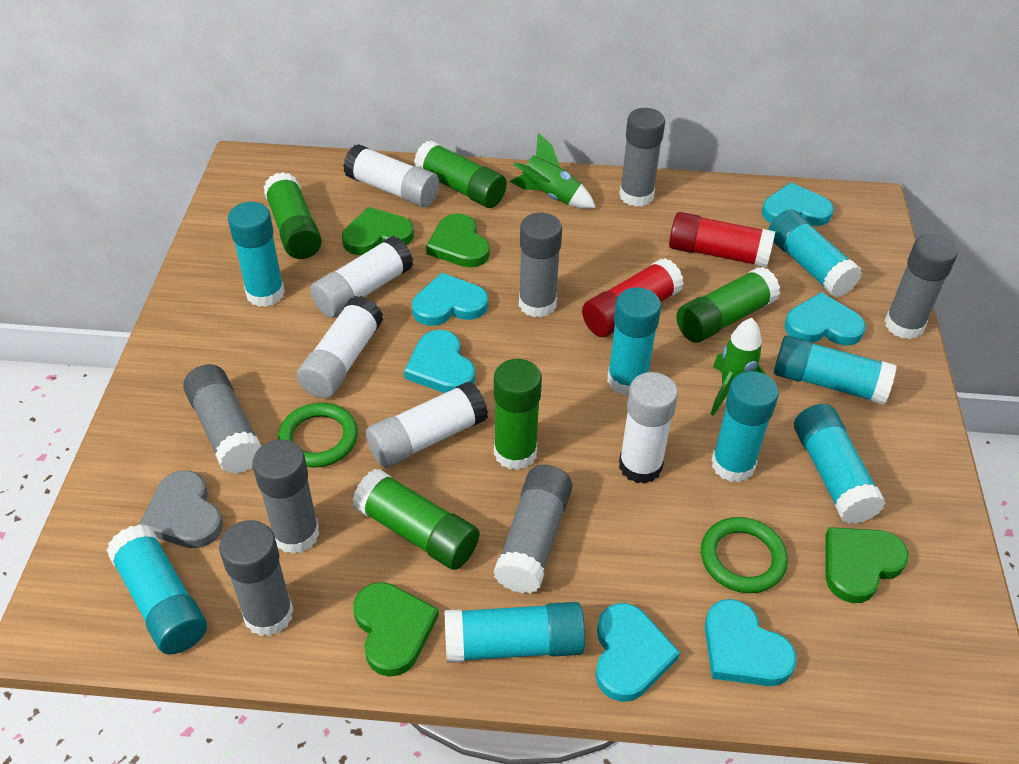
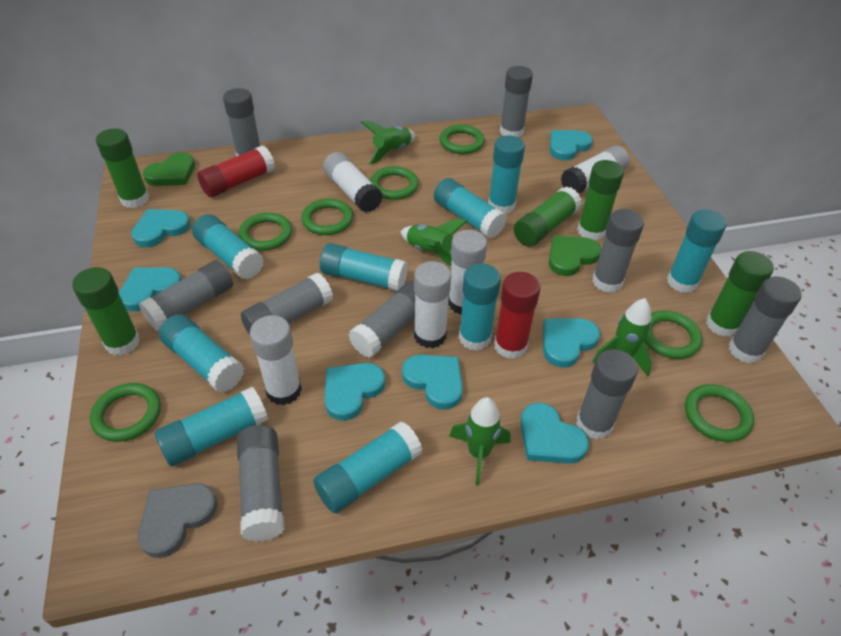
green heart: 4 -> 2
green ring: 2 -> 7
green rocket: 2 -> 4
grey glue stick: 7 -> 9
turquoise glue stick: 8 -> 9
turquoise heart: 6 -> 7

